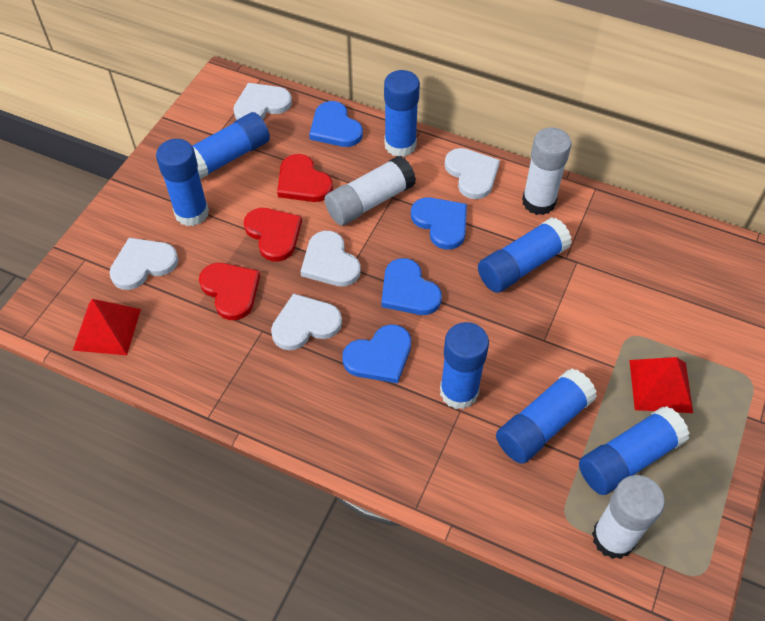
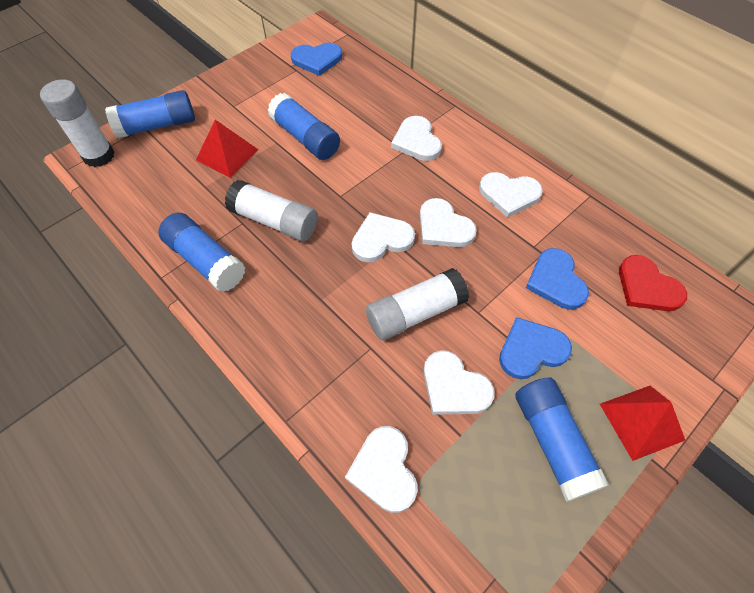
blue glue stick: 7 -> 4
blue heart: 4 -> 3
red heart: 3 -> 1
white heart: 5 -> 6

